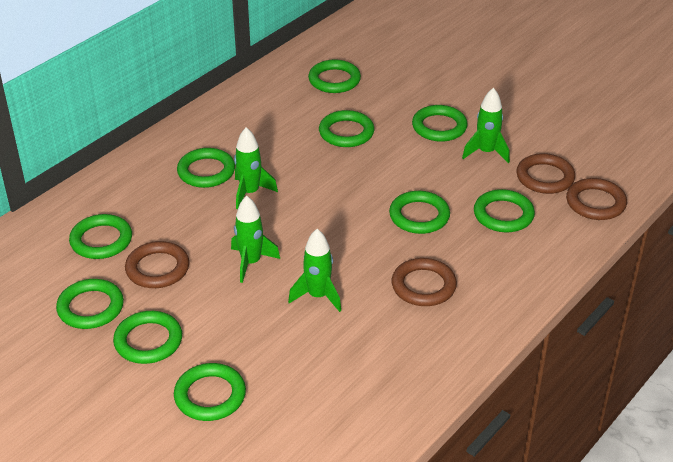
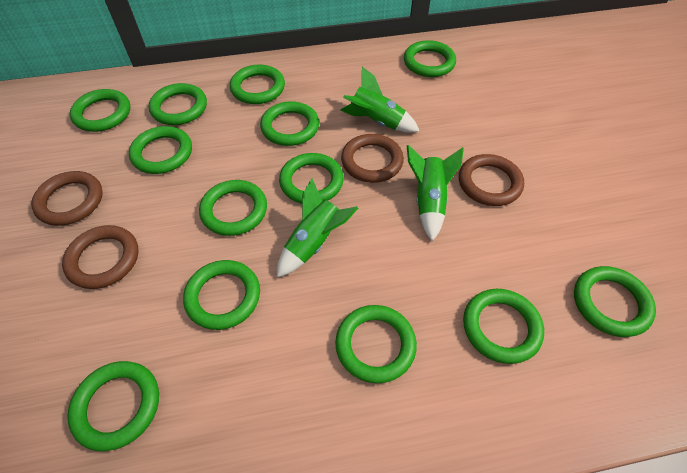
green ring: 10 -> 13
green rocket: 4 -> 3

